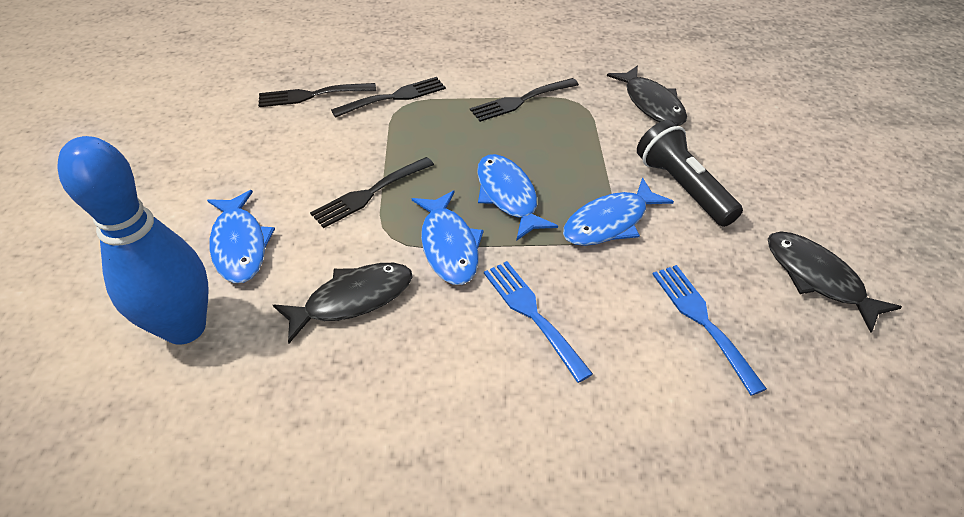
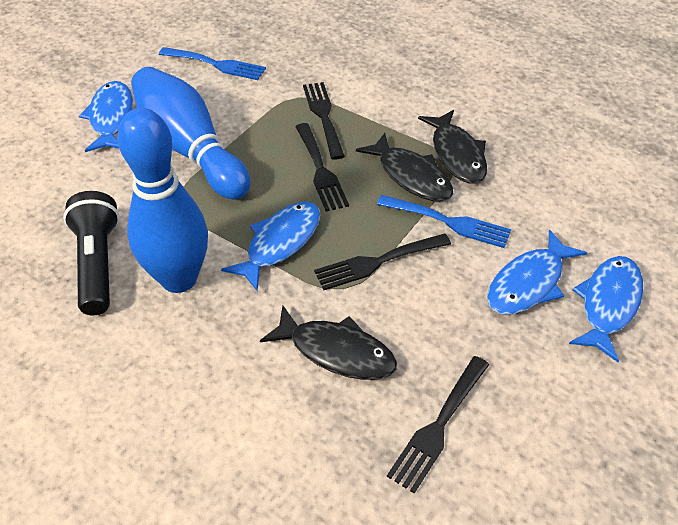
blue bowling pin: 1 -> 2

